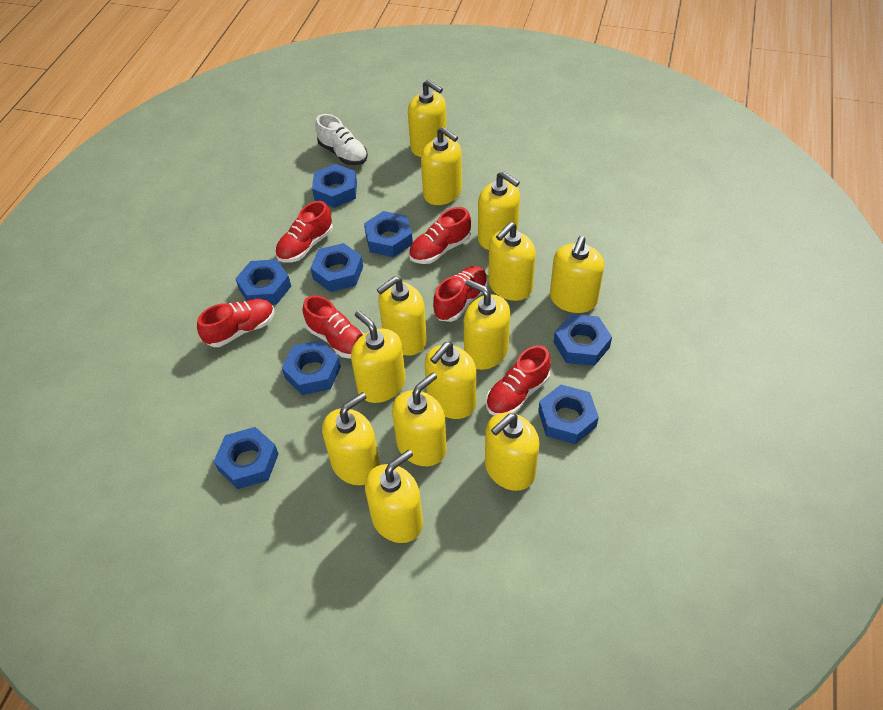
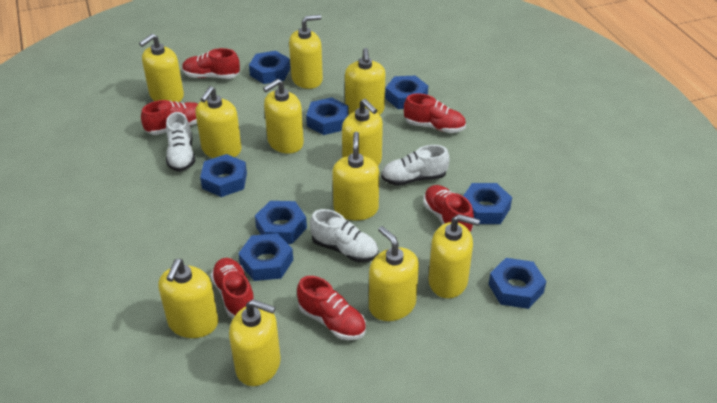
white shoe: 1 -> 3
yellow soap dispenser: 13 -> 11

